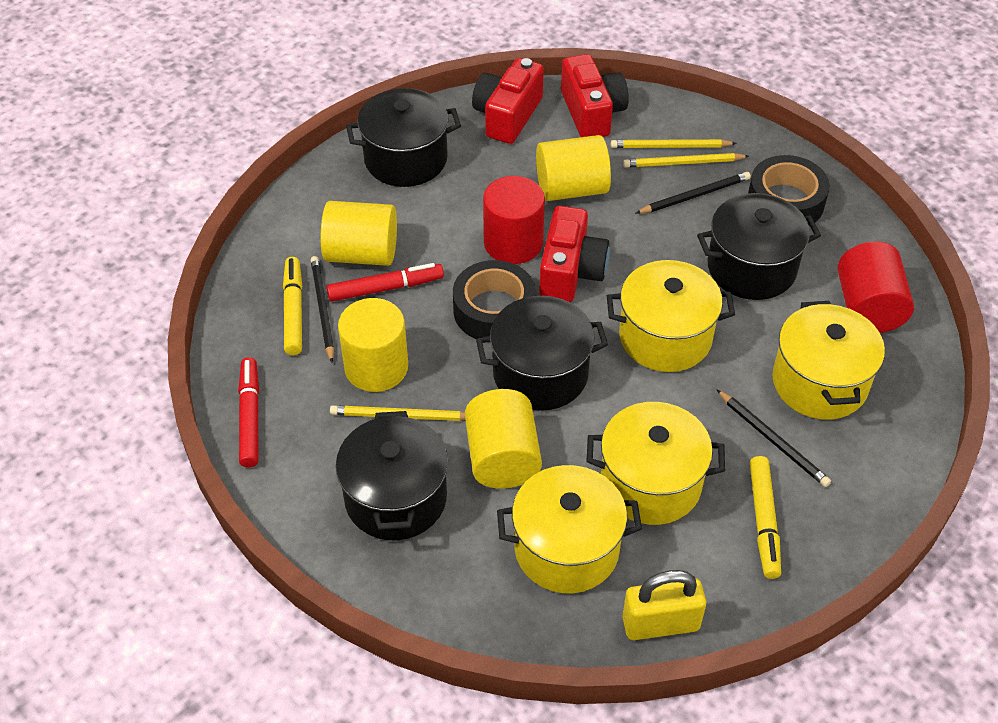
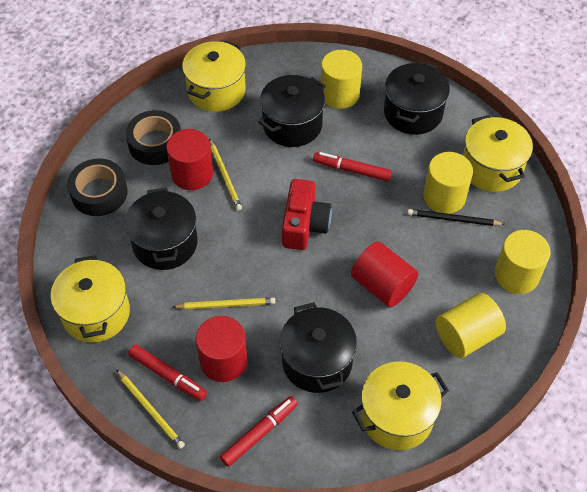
black pencil: 3 -> 1
red camera: 3 -> 1
red cylinder: 2 -> 3
red marker: 2 -> 3
yellow marker: 2 -> 0
yellow padlock: 1 -> 0

